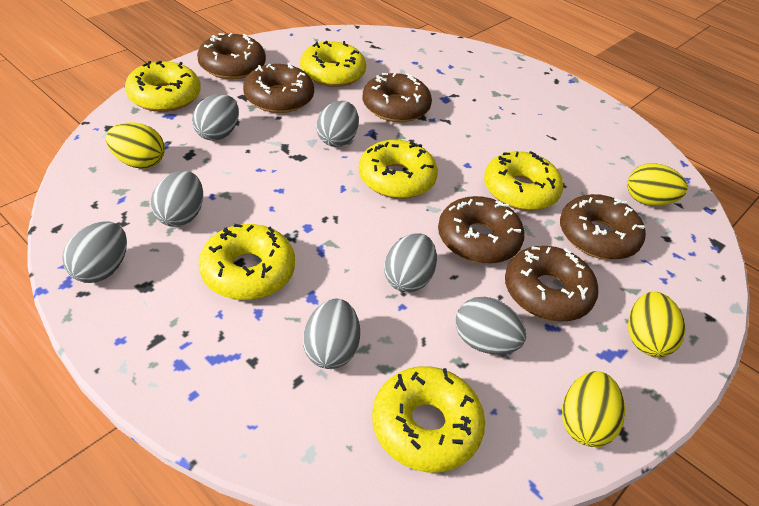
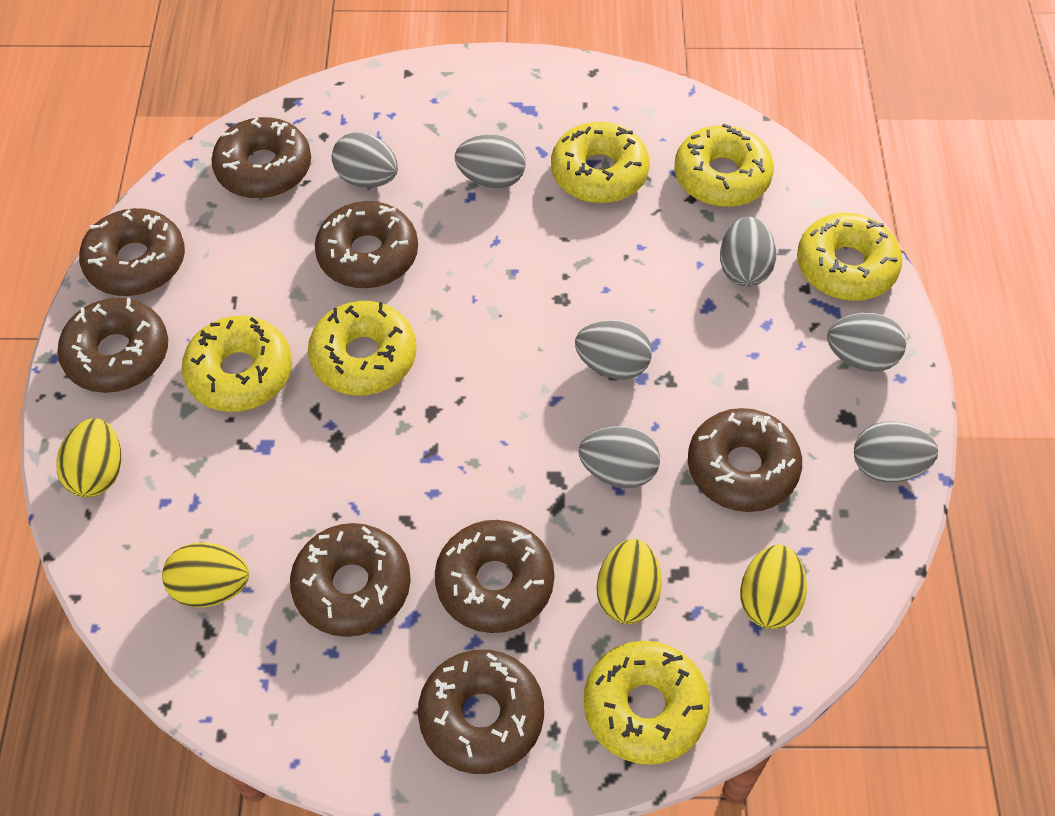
brown donut: 6 -> 8

